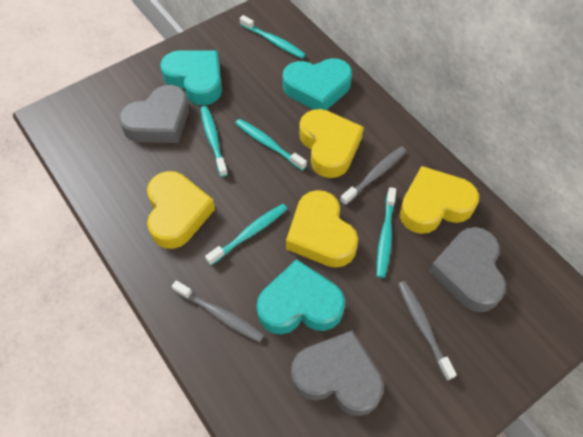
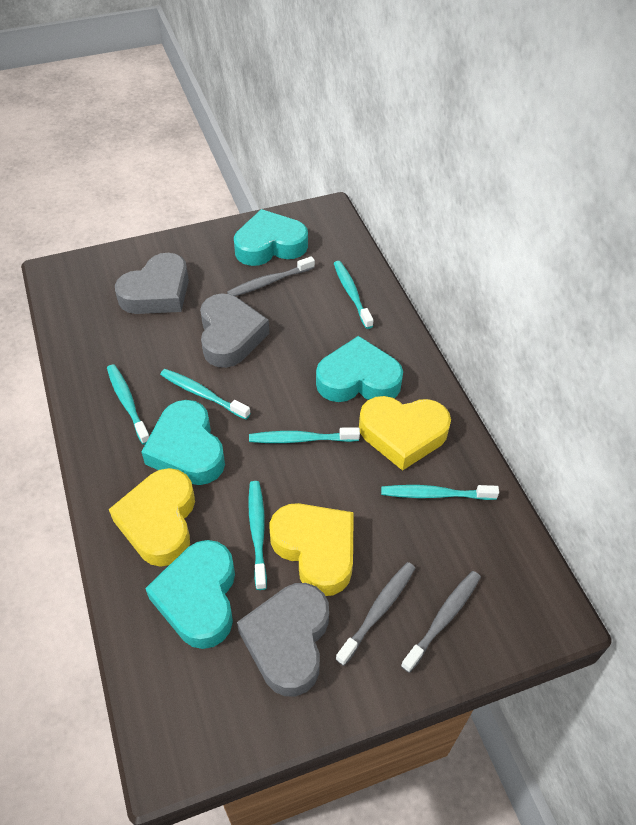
turquoise heart: 3 -> 4
turquoise toothbrush: 5 -> 6
yellow heart: 4 -> 3

